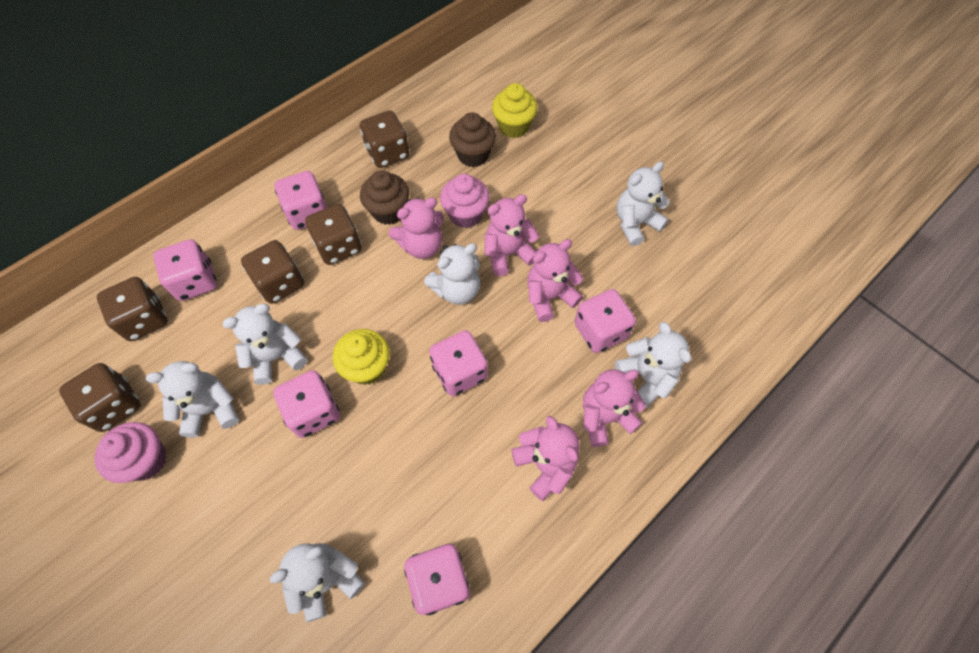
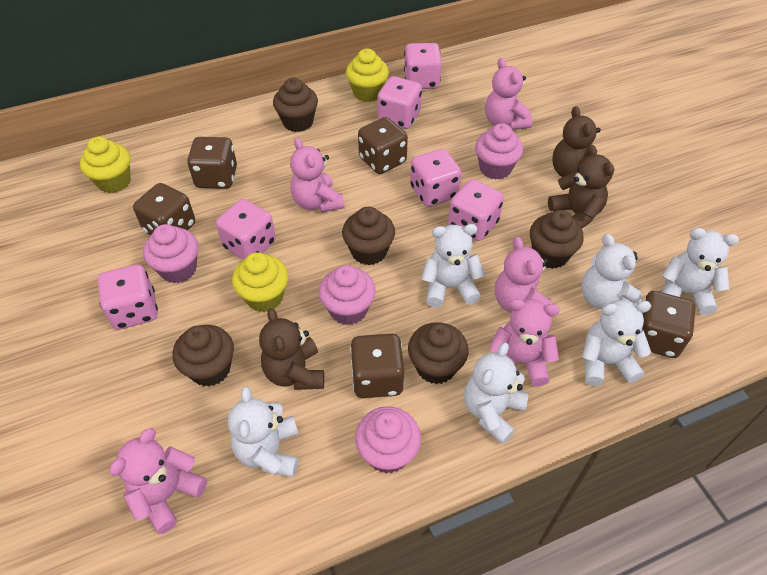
brown cupcake: 2 -> 5
brown teddy bear: 0 -> 3
pink cupcake: 2 -> 4
yellow cupcake: 2 -> 3

